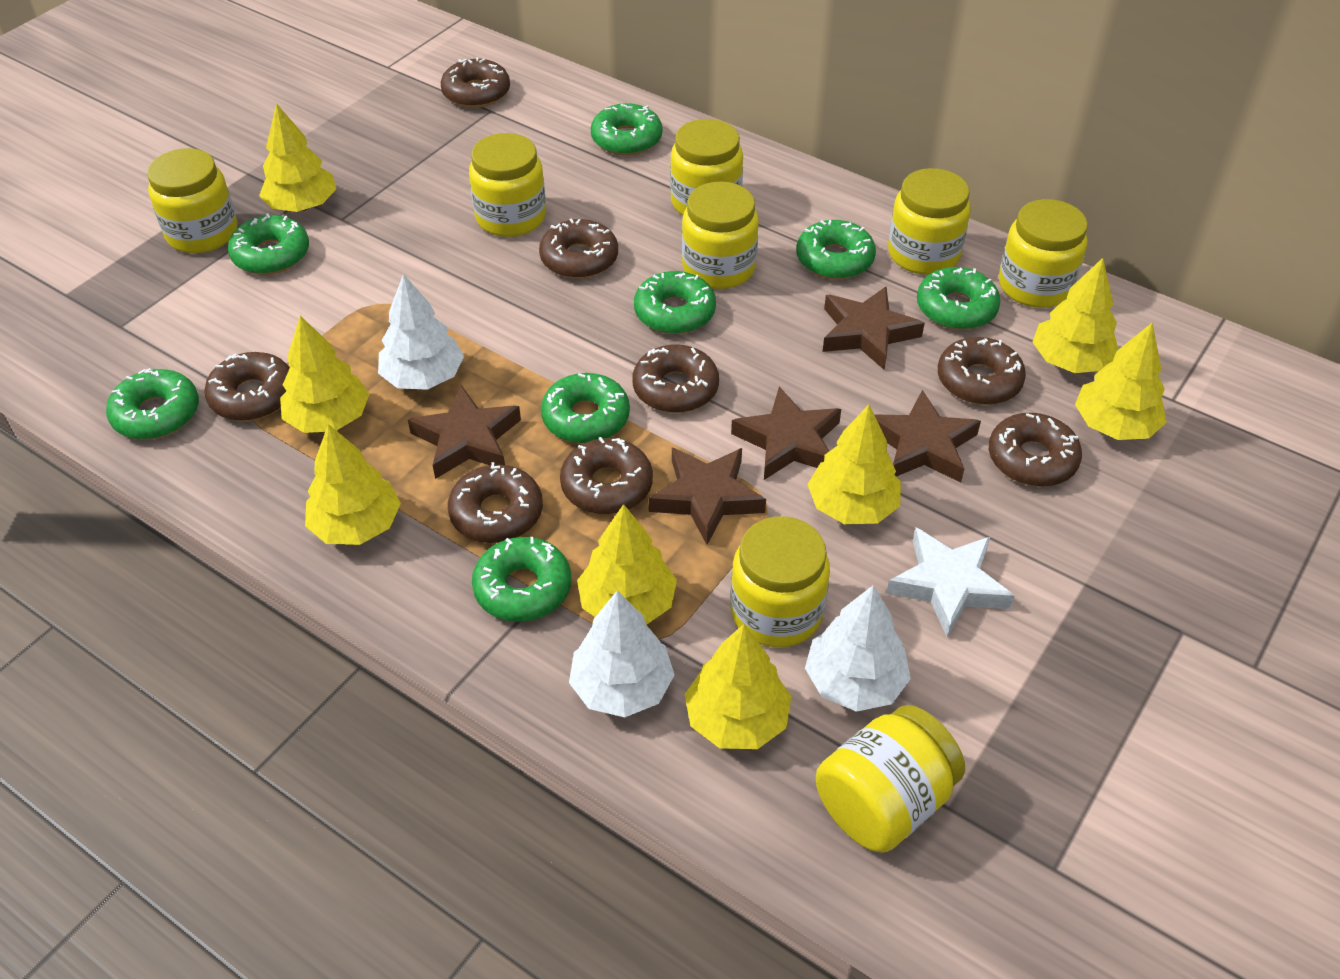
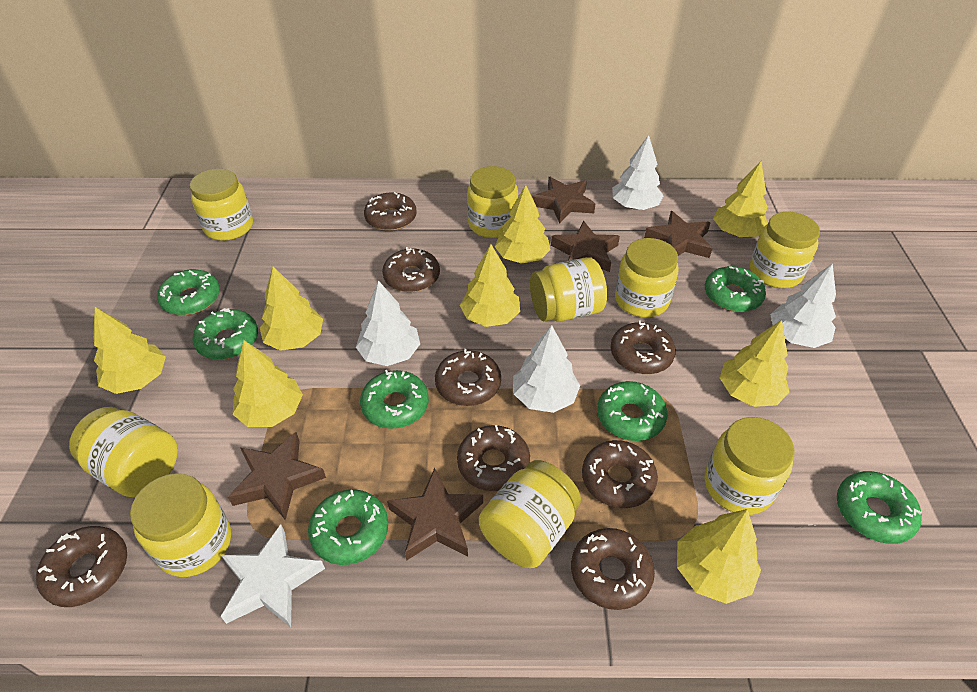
green donut: 8 -> 7
white tree: 3 -> 4
yellow jar: 8 -> 9

